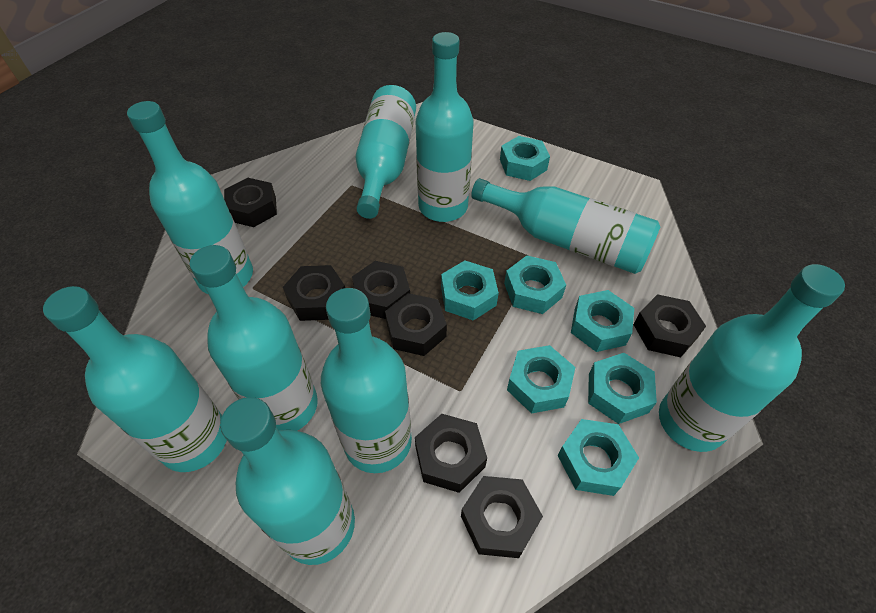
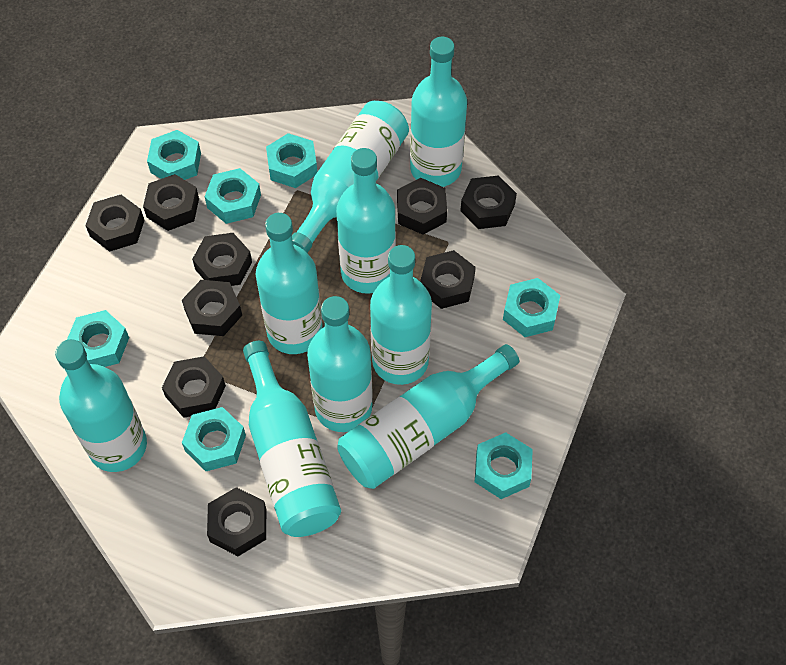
black nut: 7 -> 9

